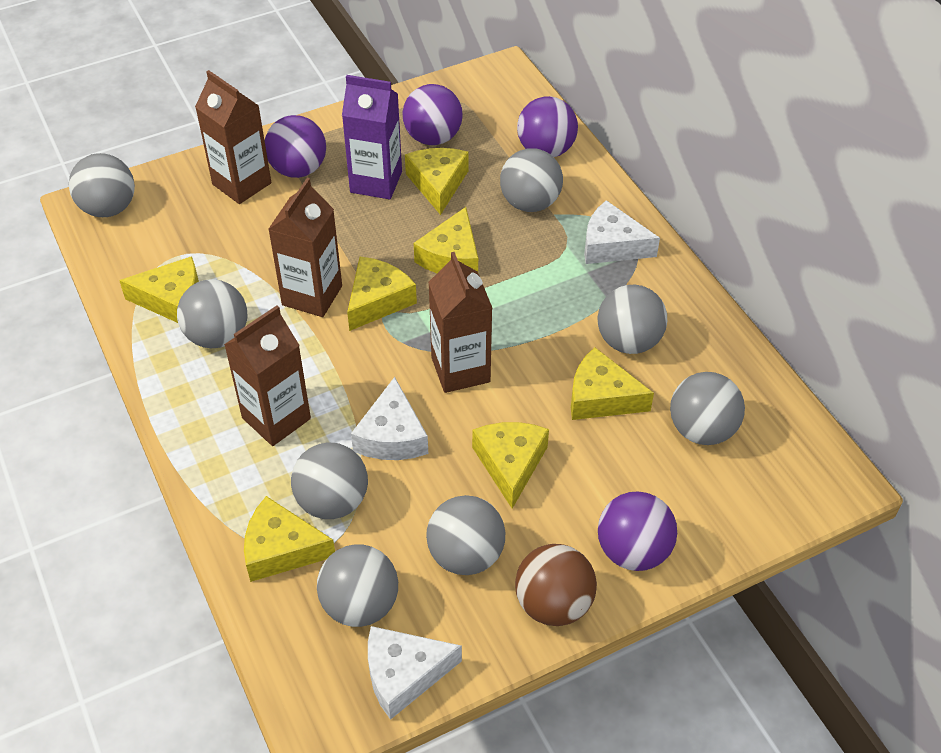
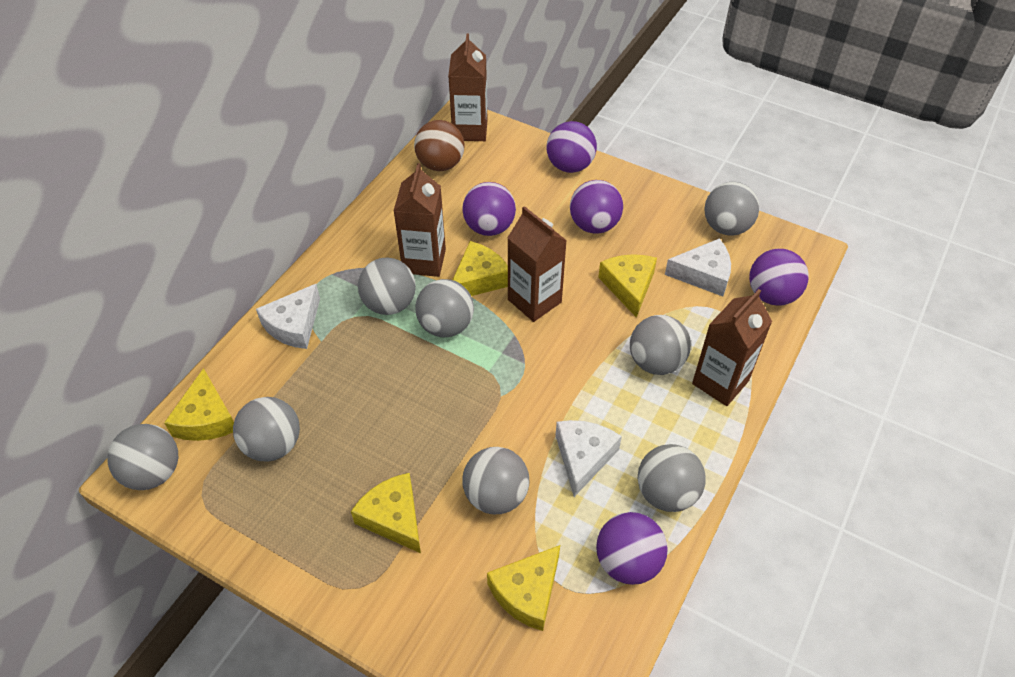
purple ball: 4 -> 5
purple carton: 1 -> 0
yellow cheese: 7 -> 5

